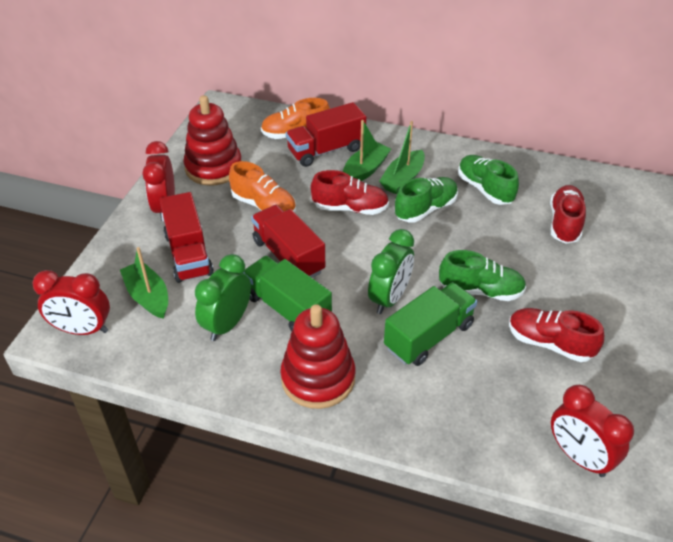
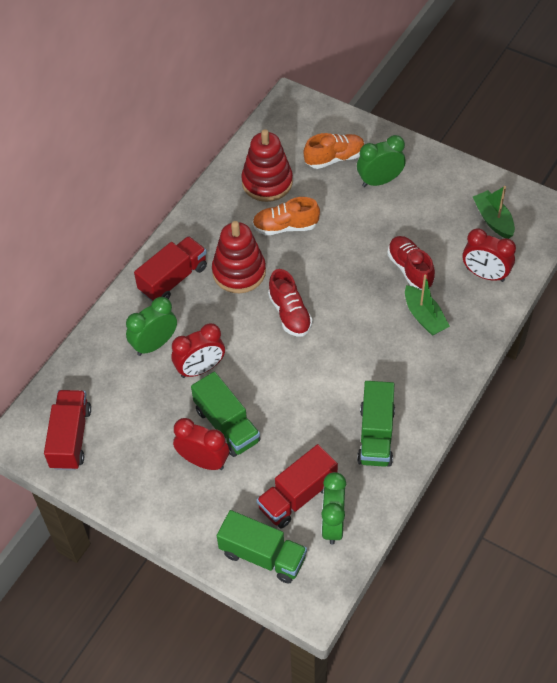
green boat: 3 -> 2
green clock: 2 -> 3
green shoe: 3 -> 0
green truck: 2 -> 3
red shoe: 3 -> 2

